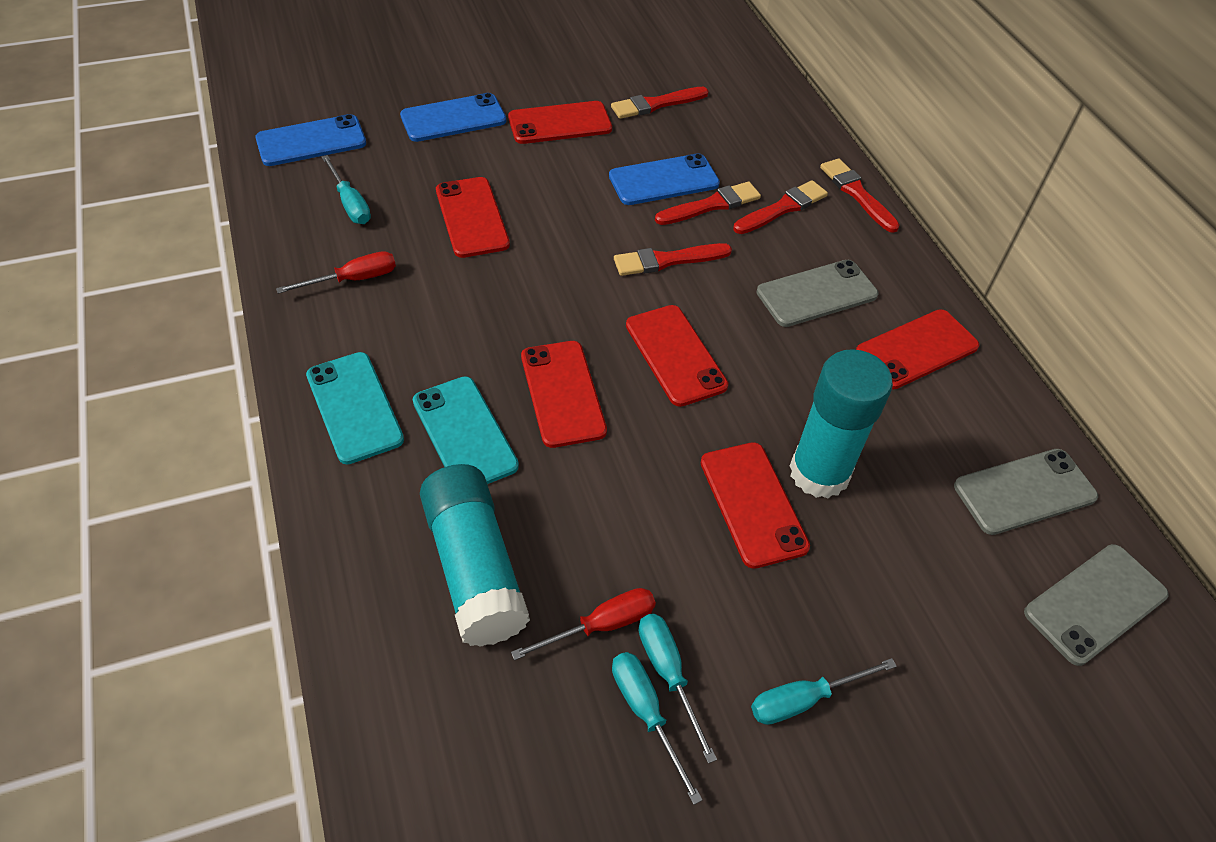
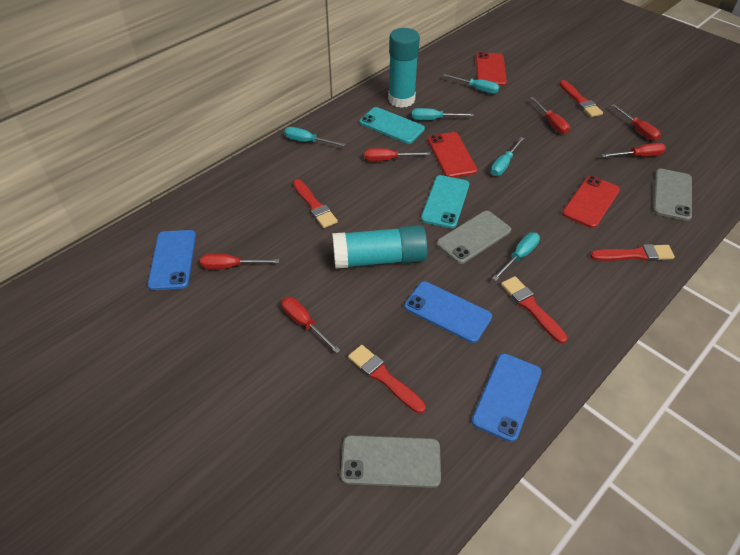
red phone: 6 -> 3
red screwdriver: 2 -> 6
turquoise screwdriver: 4 -> 5

